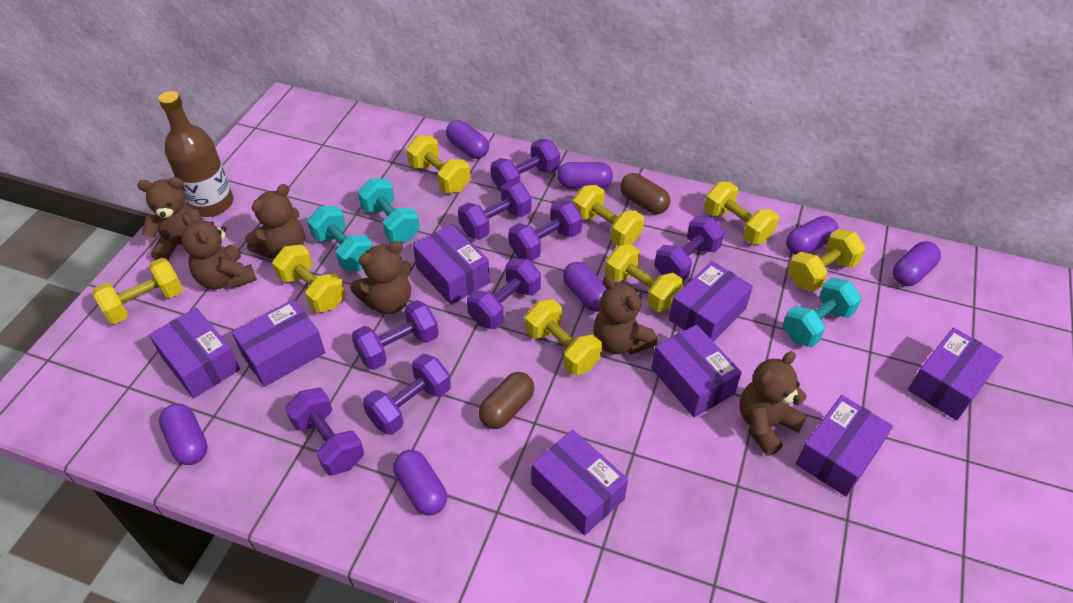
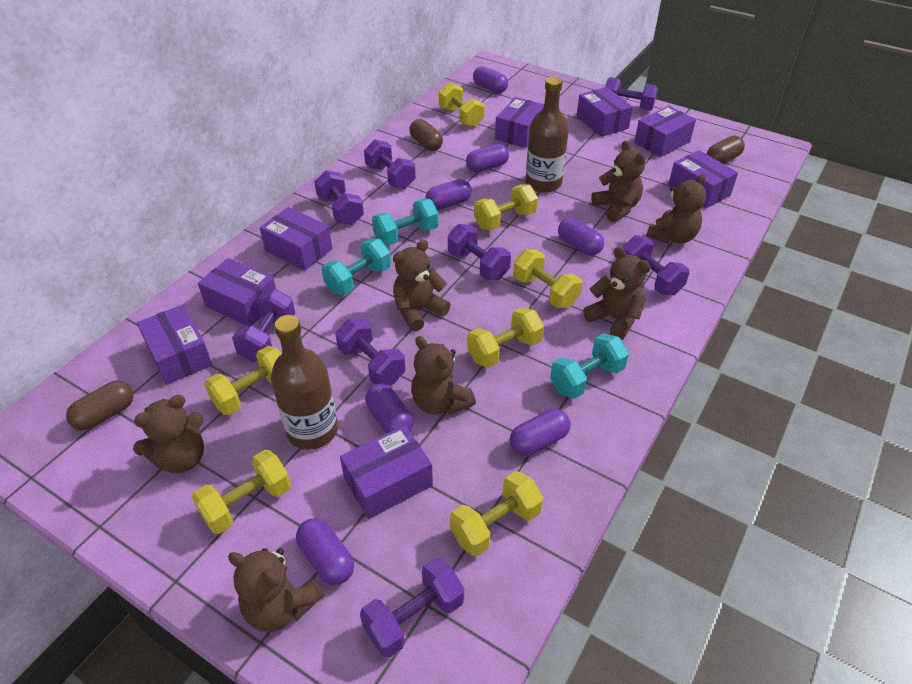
brown bottle: 1 -> 2
brown capsule: 2 -> 3
brown teddy bear: 6 -> 7
yellow dumbbell: 8 -> 7

